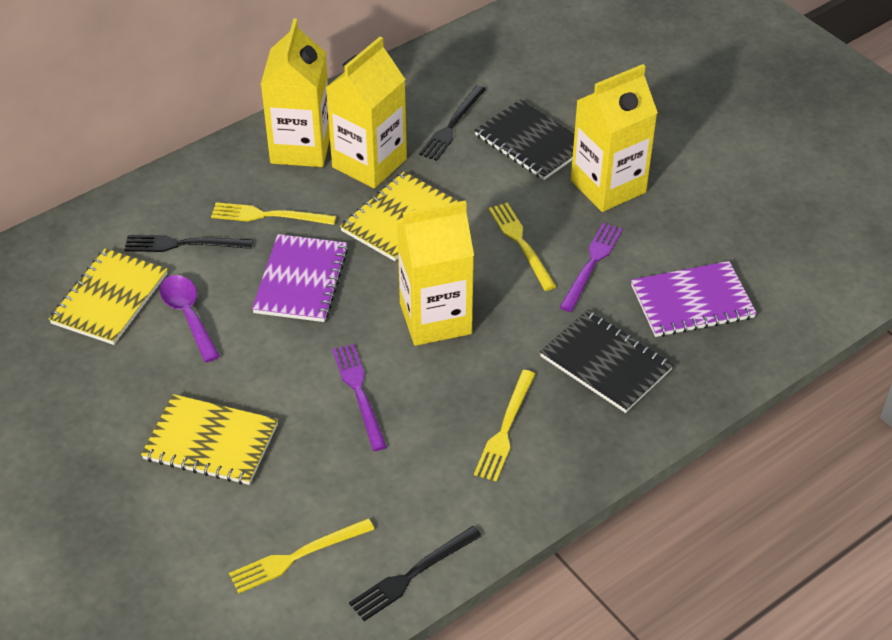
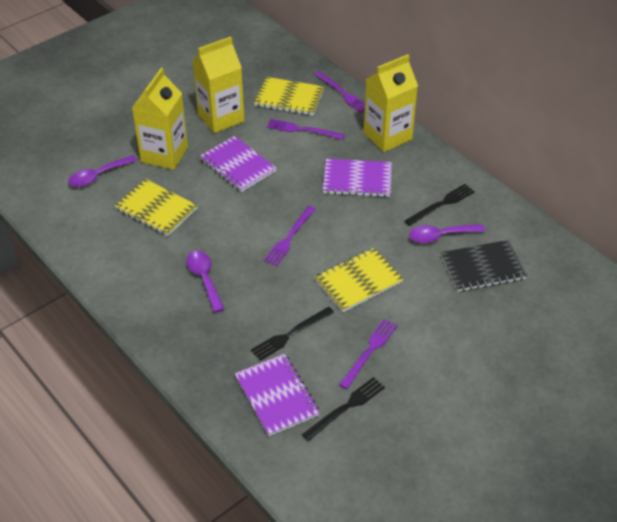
black notebook: 2 -> 1
purple fork: 2 -> 4
purple notebook: 2 -> 3
purple spoon: 1 -> 3
yellow carton: 4 -> 3
yellow fork: 4 -> 0

